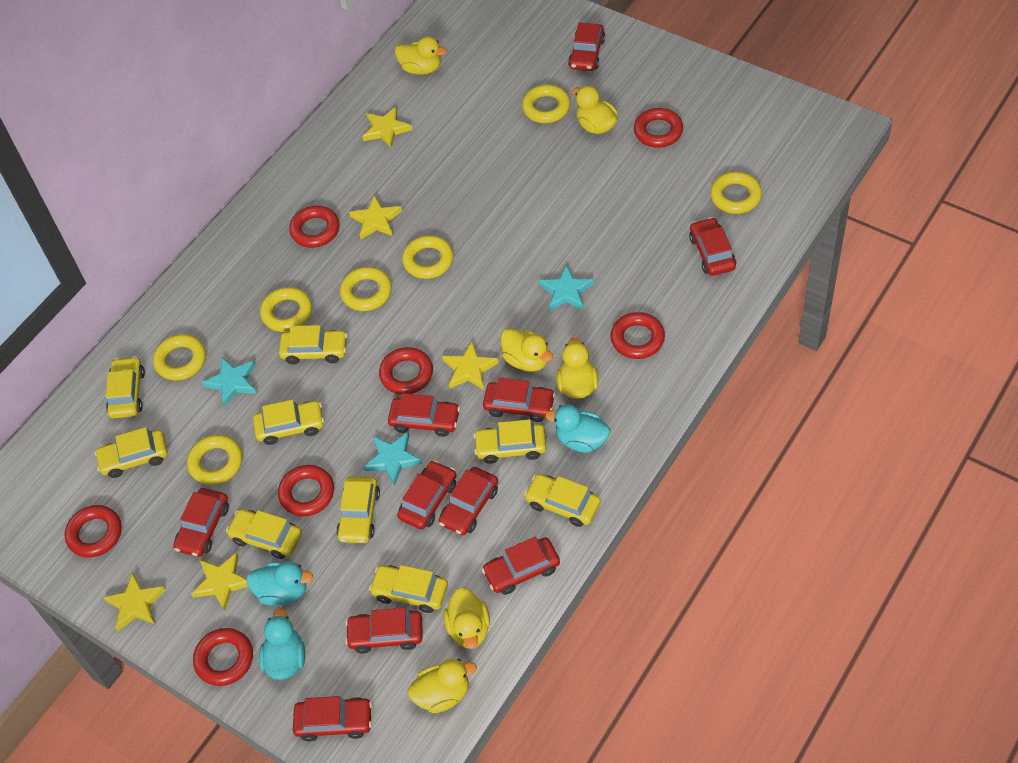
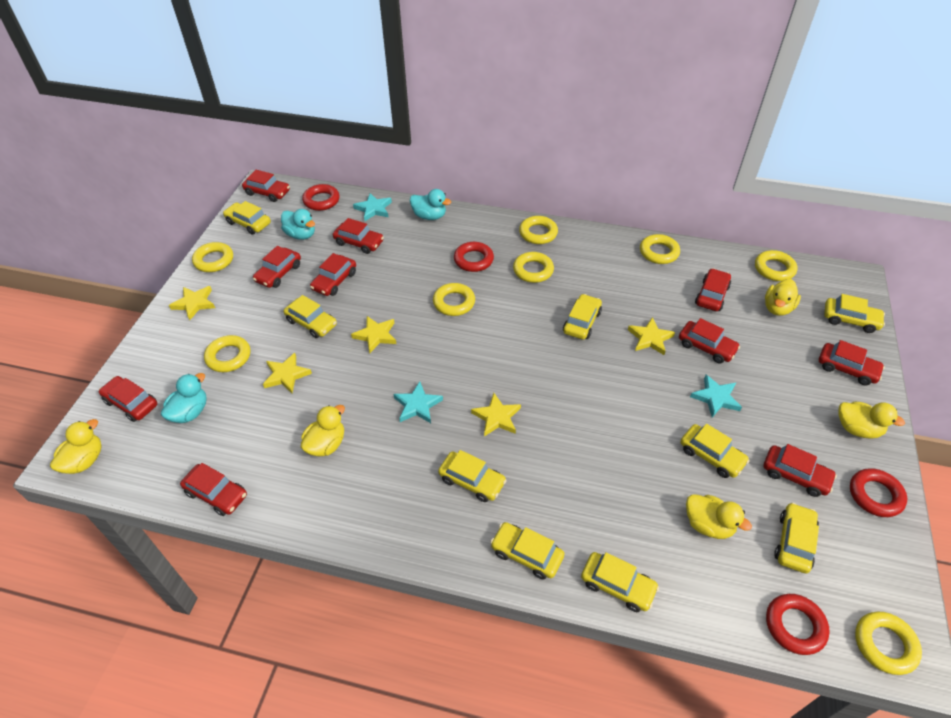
red ring: 7 -> 4
yellow duck: 6 -> 5
yellow ring: 7 -> 8

